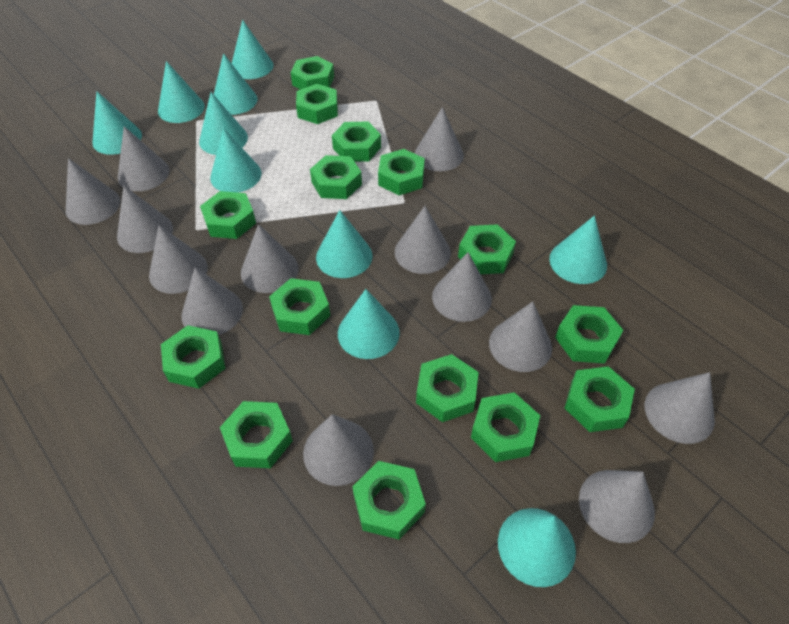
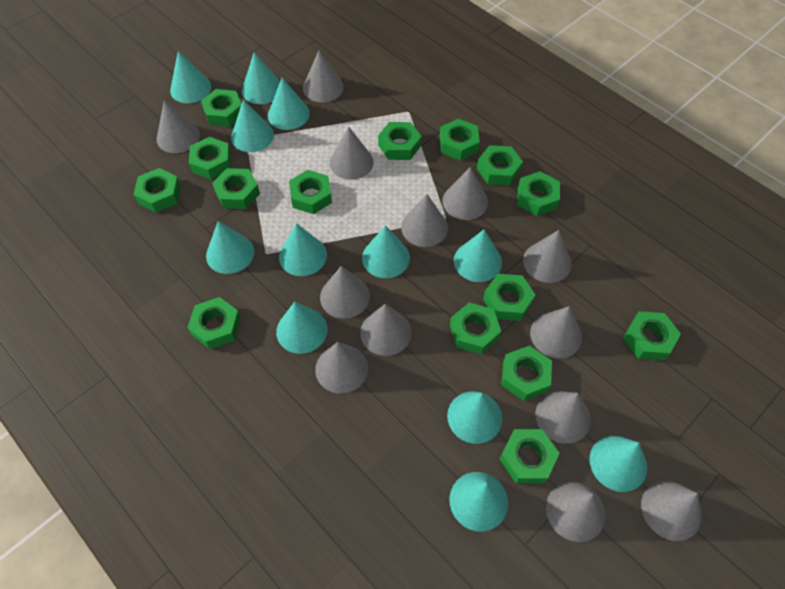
turquoise cone: 10 -> 12

